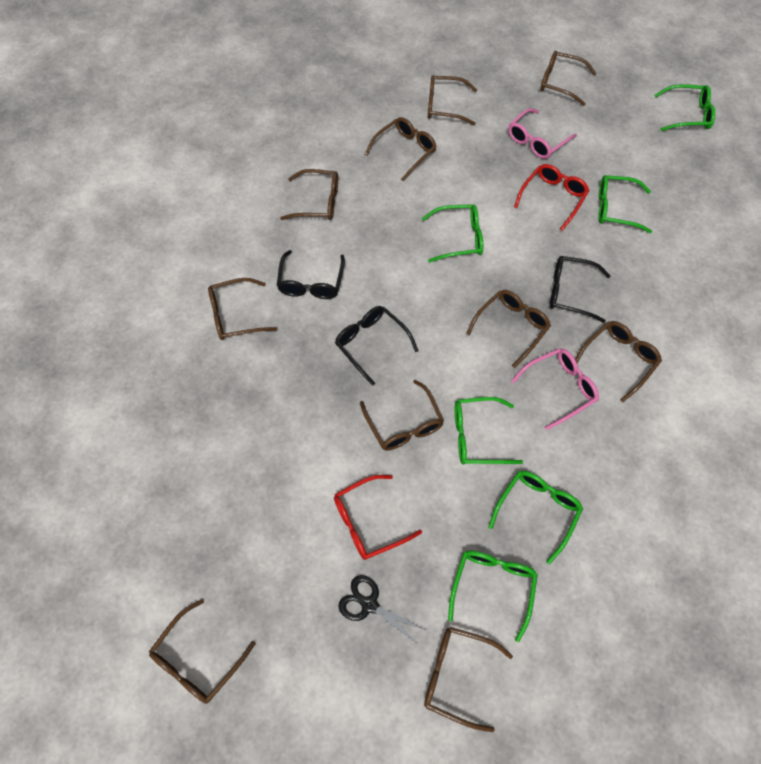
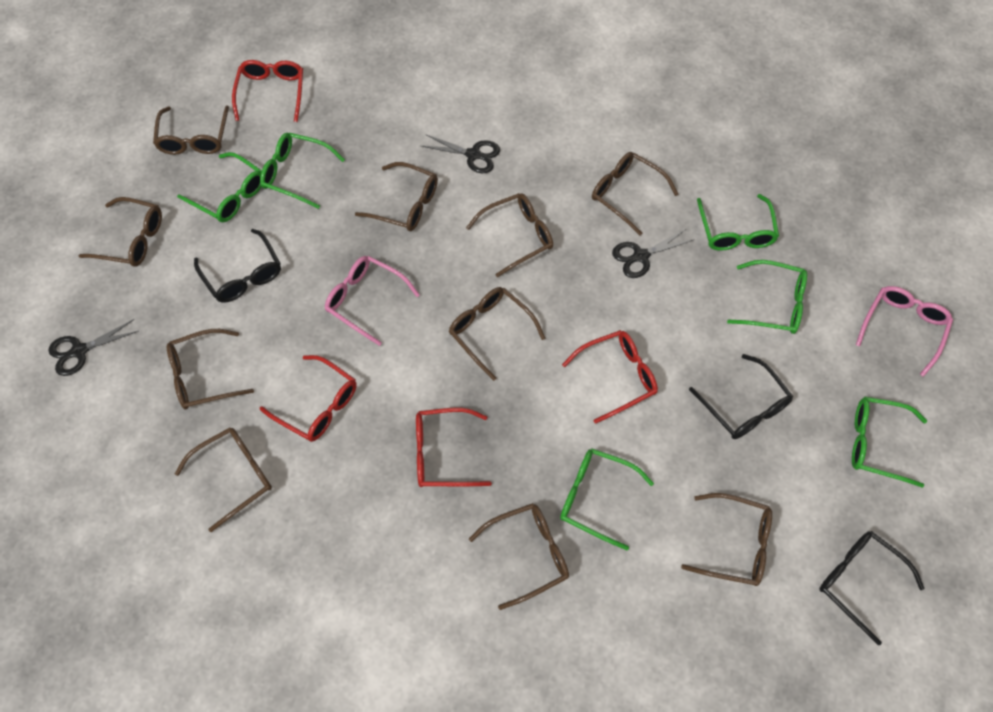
black scissors: 1 -> 3
red glasses: 2 -> 4

